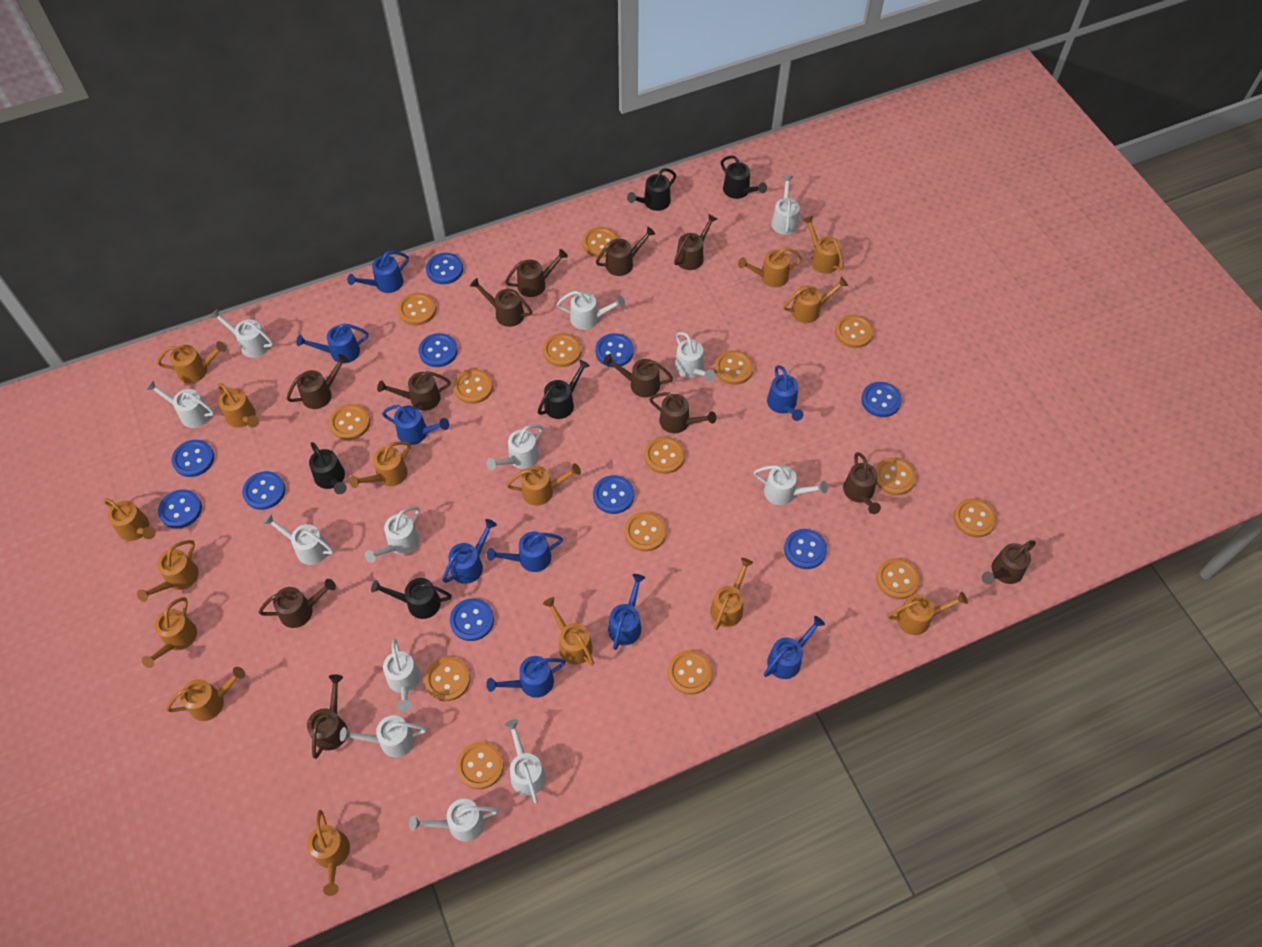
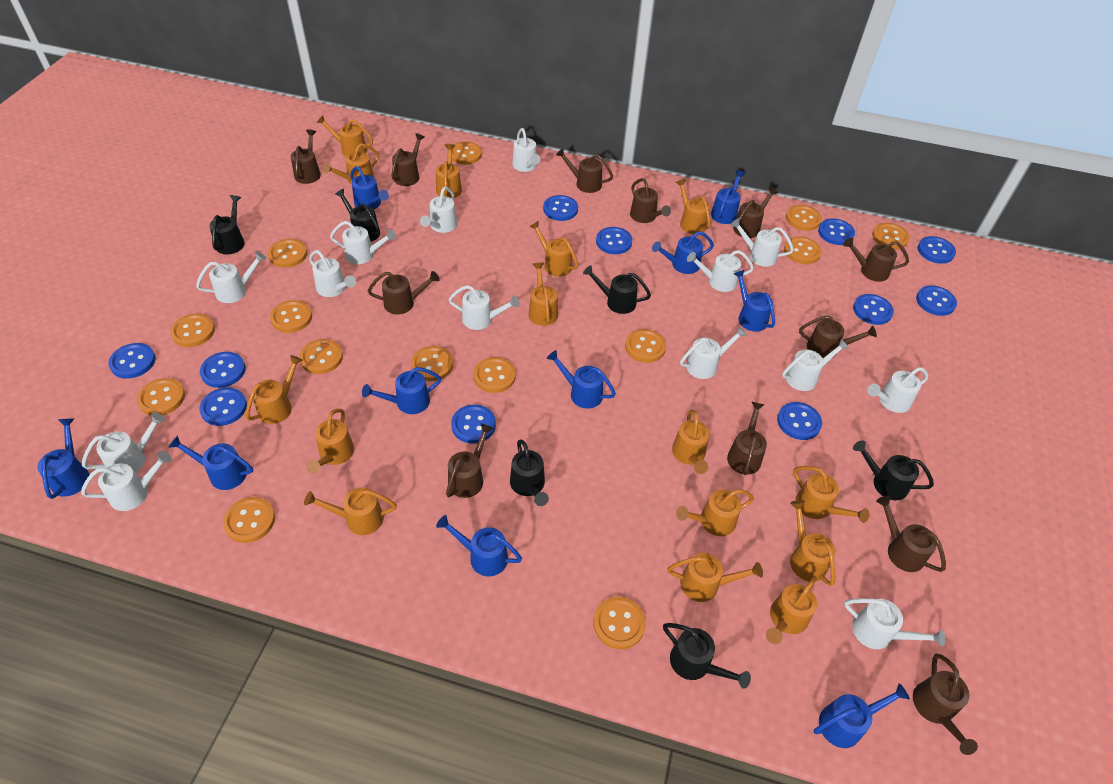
black watering can: 5 -> 6
blue button: 10 -> 11
blue watering can: 9 -> 10
orange button: 15 -> 14
white watering can: 13 -> 14

